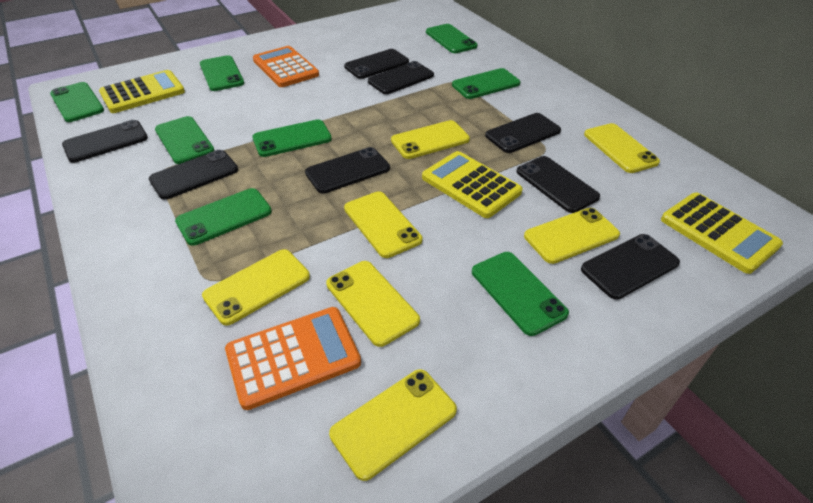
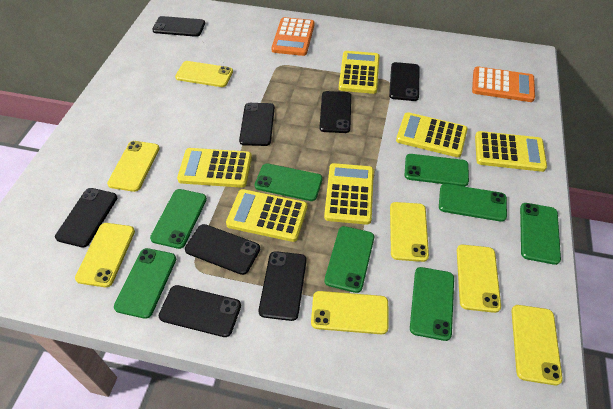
yellow calculator: 3 -> 6

